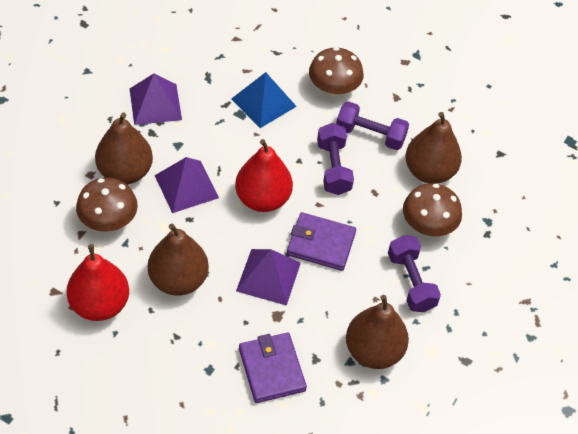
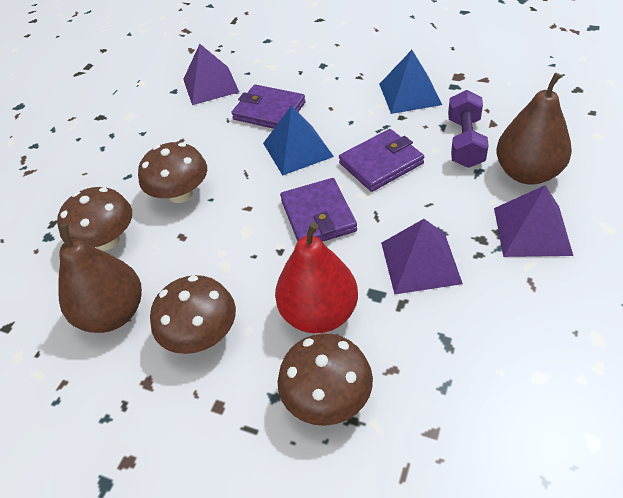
blue pyramid: 1 -> 2
brown mushroom: 3 -> 4
brown pear: 4 -> 2
purple dumbbell: 3 -> 1
purple wallet: 2 -> 3
red pear: 2 -> 1

